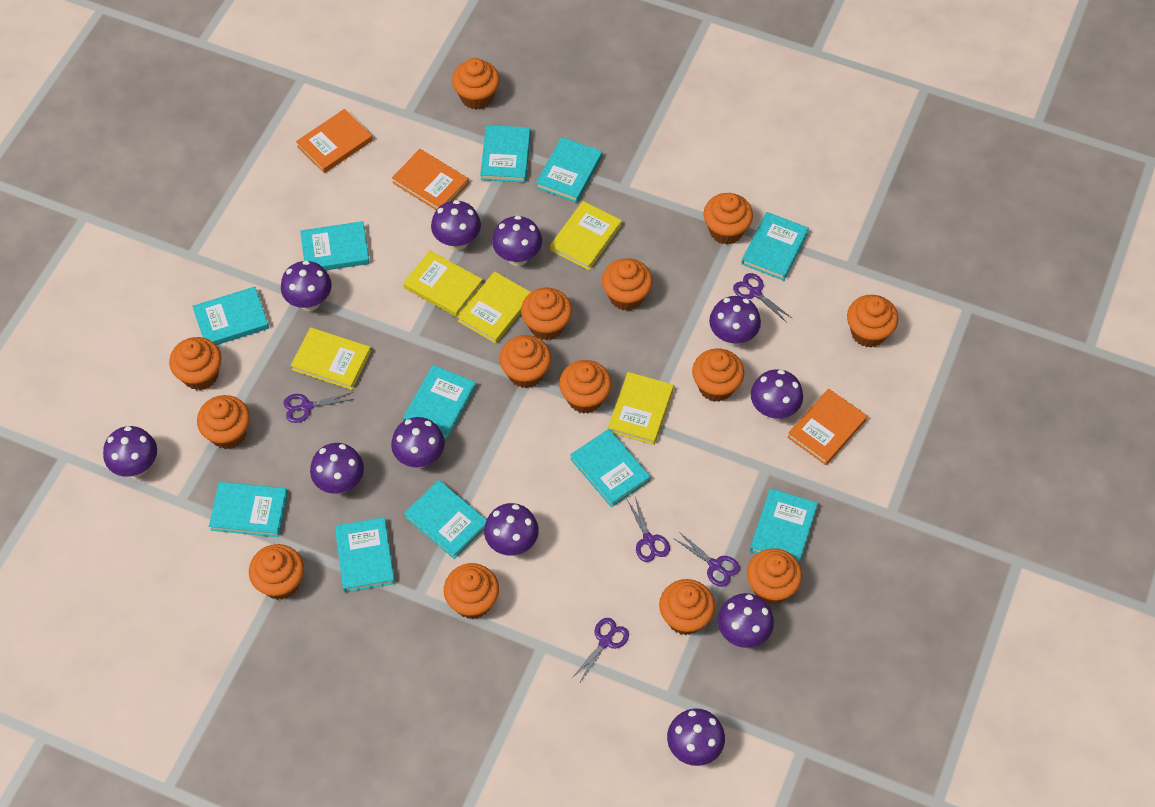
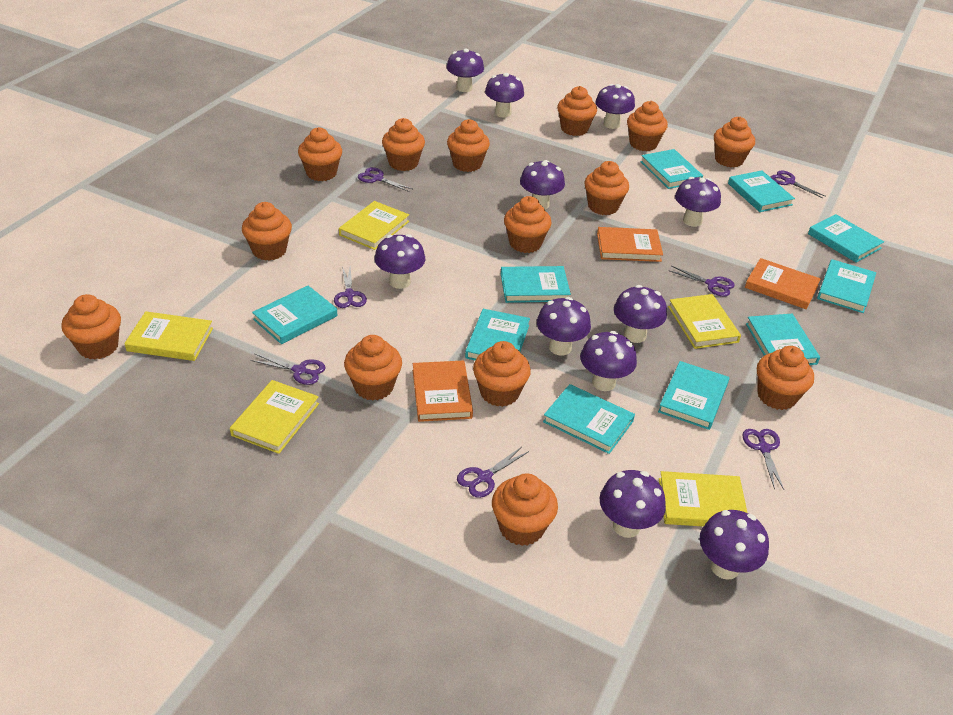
purple scissors: 5 -> 7
turquoise book: 11 -> 10

